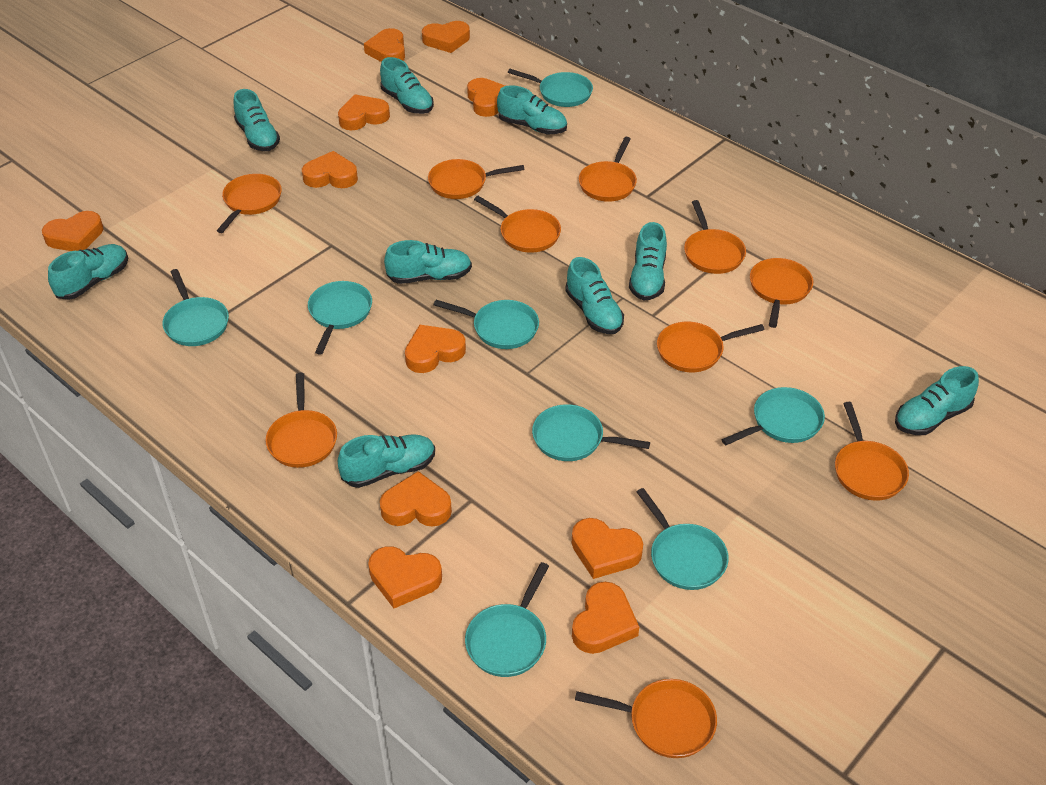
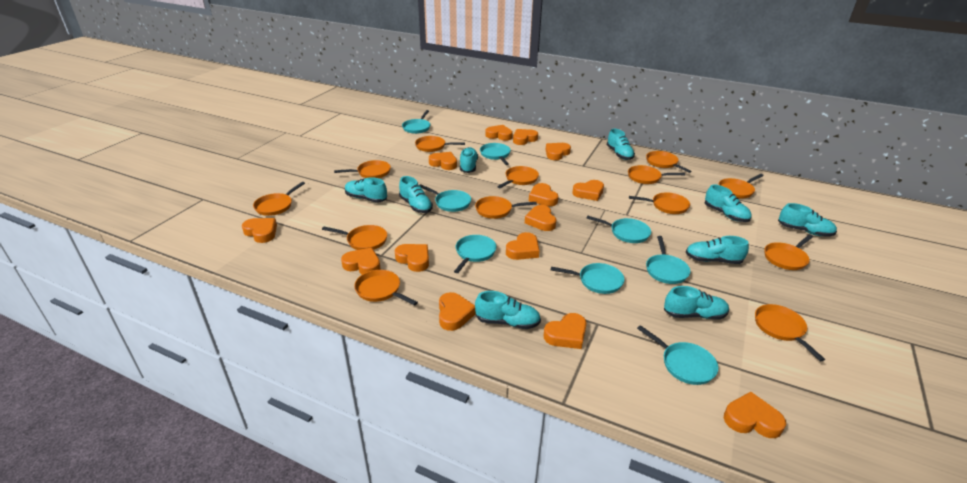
orange heart: 11 -> 14
orange pan: 10 -> 13

